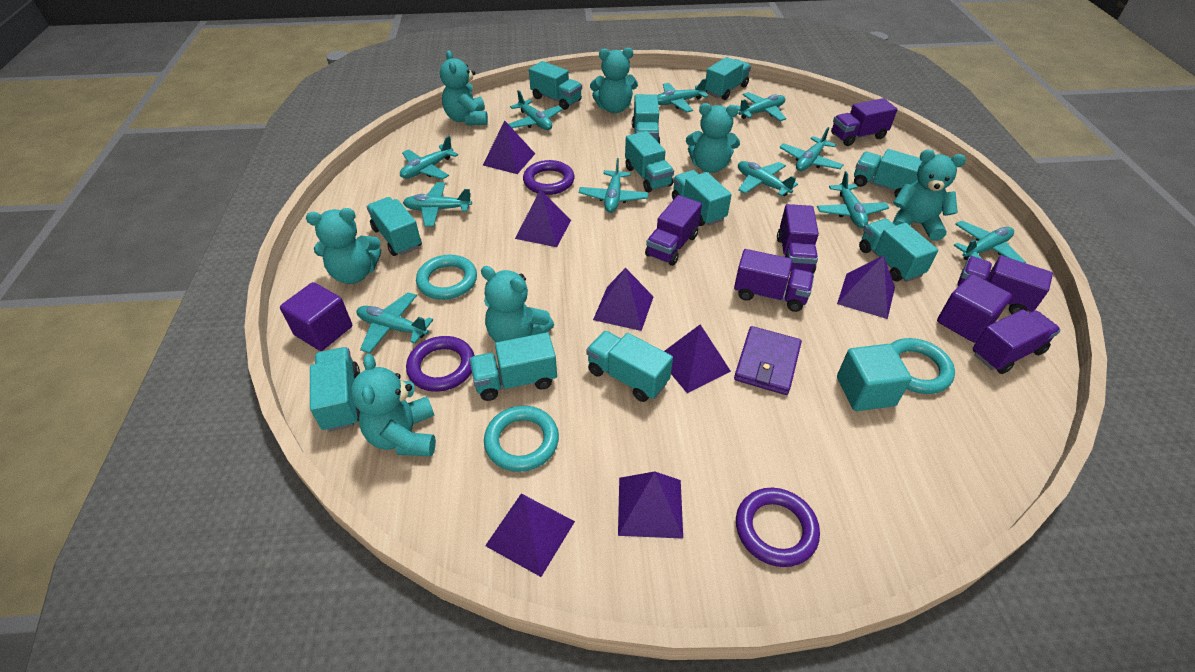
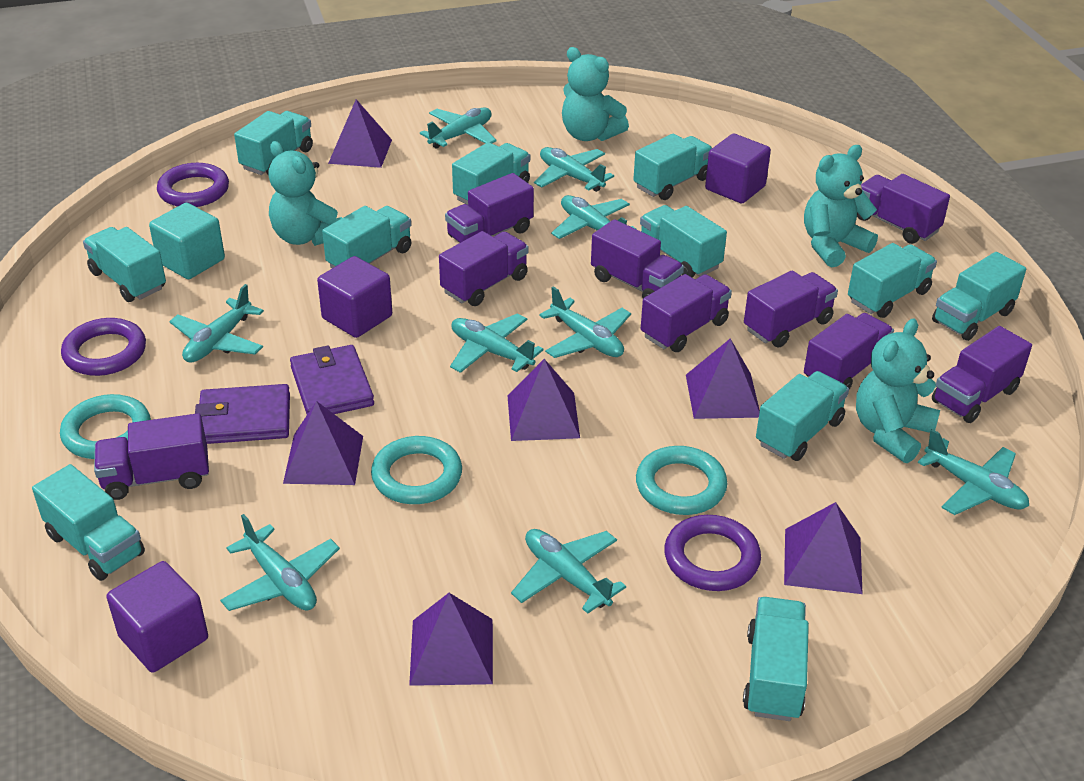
purple cube: 2 -> 3
purple pyramid: 7 -> 6
purple truck: 6 -> 9
purple wallet: 1 -> 2
turquoise plane: 11 -> 9
turquoise teddy bear: 7 -> 4

